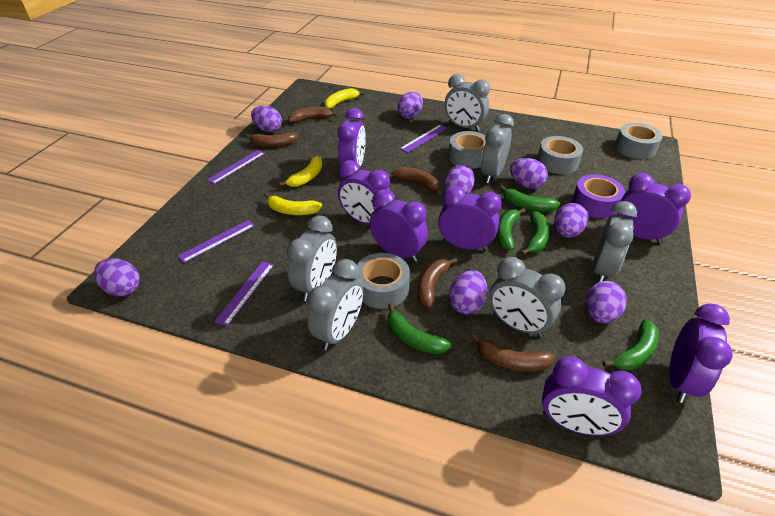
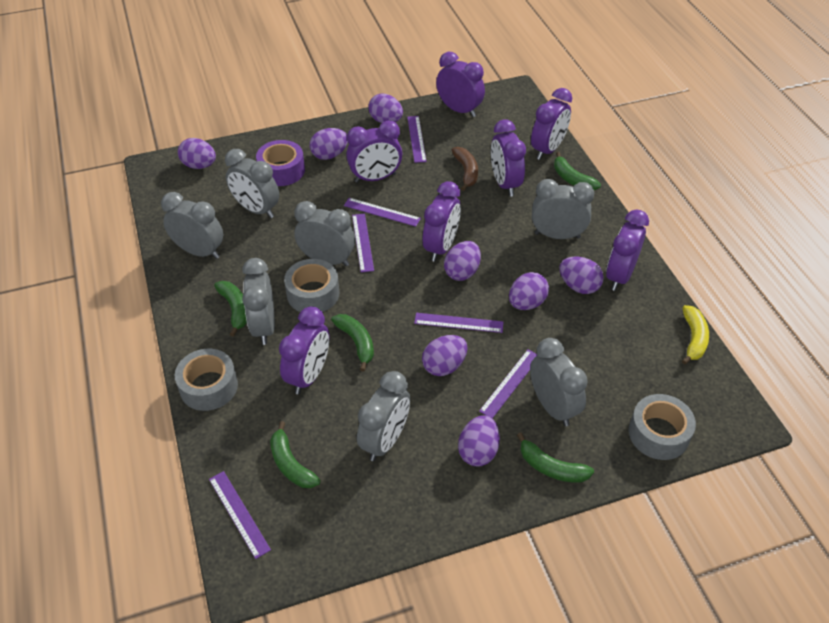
brown banana: 5 -> 1
grey clock: 6 -> 7
grey tape: 4 -> 3
purple ruler: 4 -> 6
yellow banana: 3 -> 1

